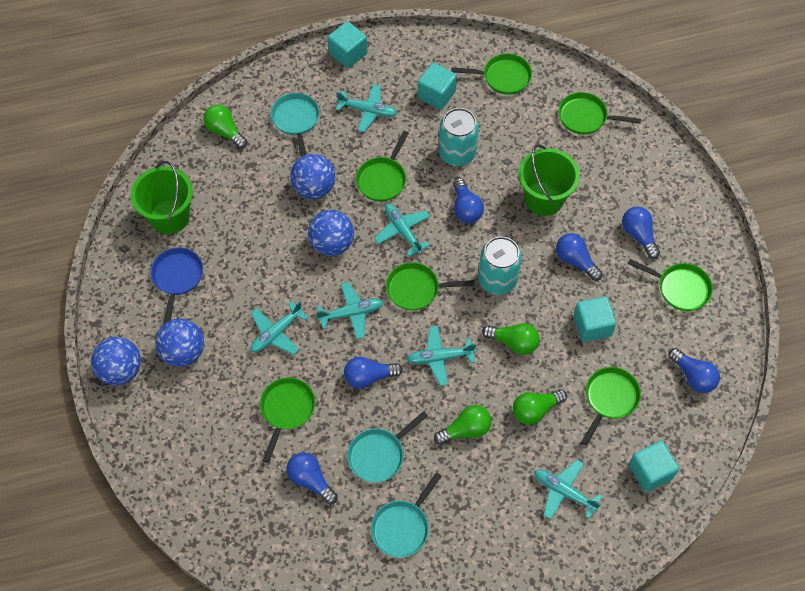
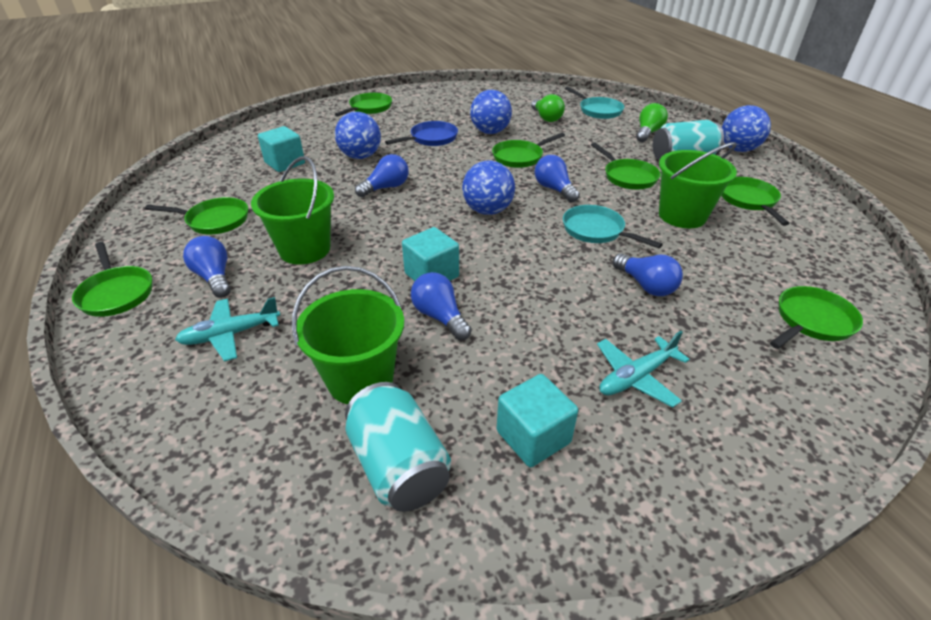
blue light bulb: 6 -> 5
green bucket: 2 -> 3
green light bulb: 4 -> 2
turquoise cube: 4 -> 3
turquoise pan: 3 -> 2
turquoise plane: 6 -> 2

